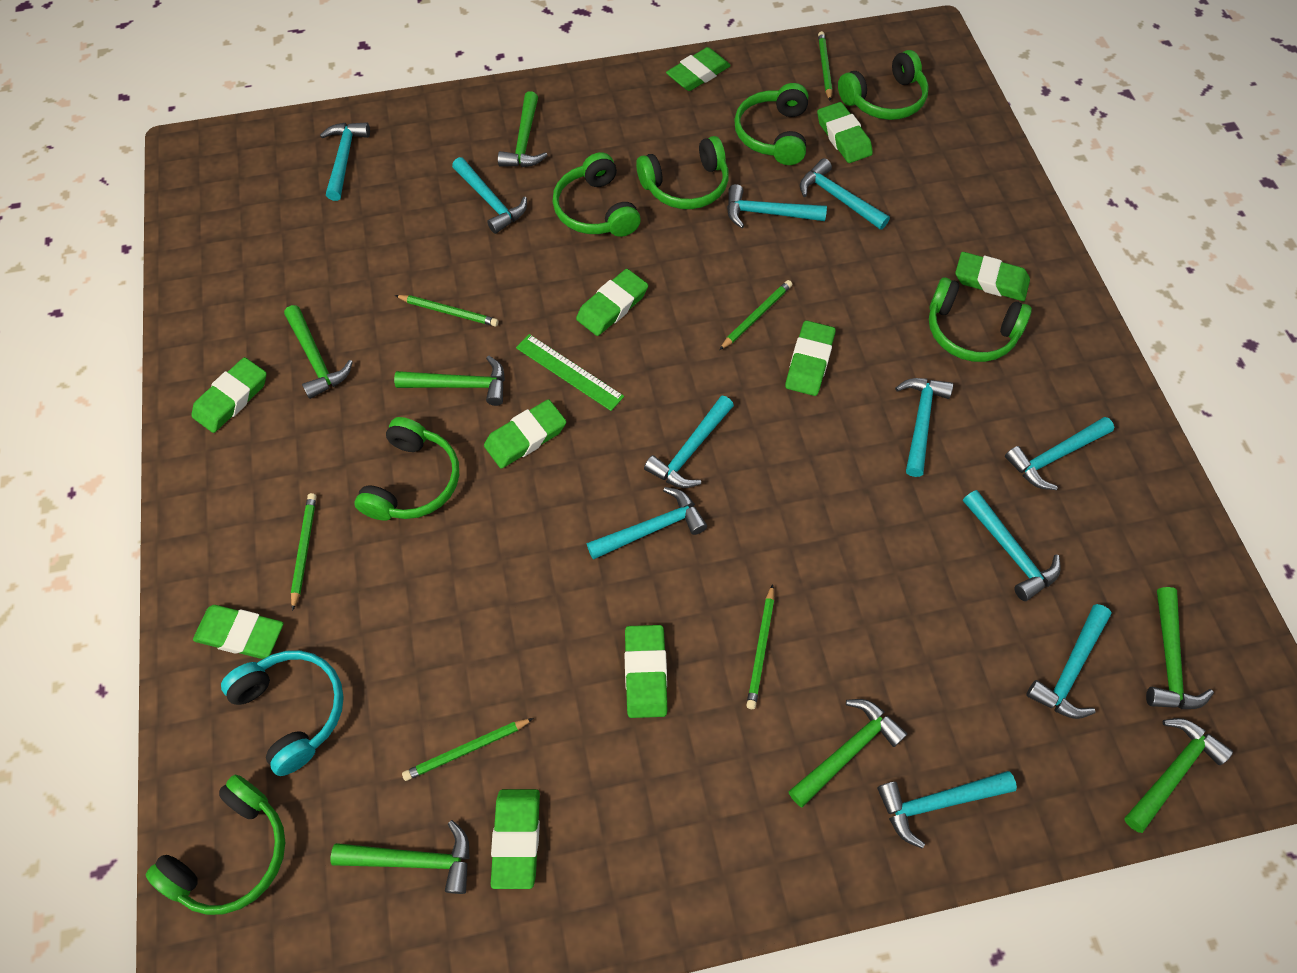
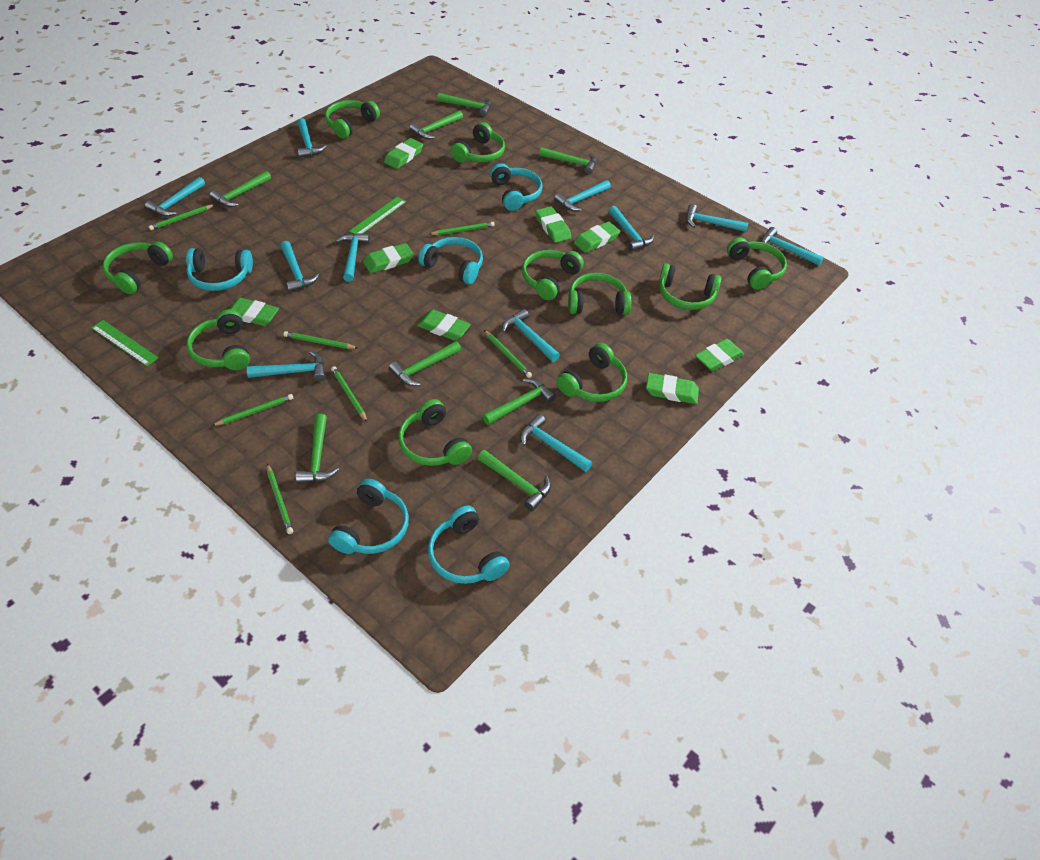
green eraser: 10 -> 8
green hammer: 7 -> 8
green headphones: 7 -> 10
green pencil: 6 -> 7
green ruler: 1 -> 2
turquoise headphones: 1 -> 5

